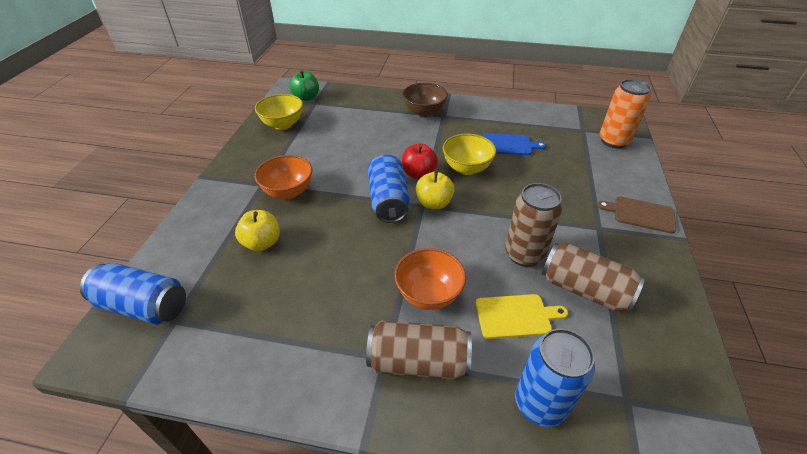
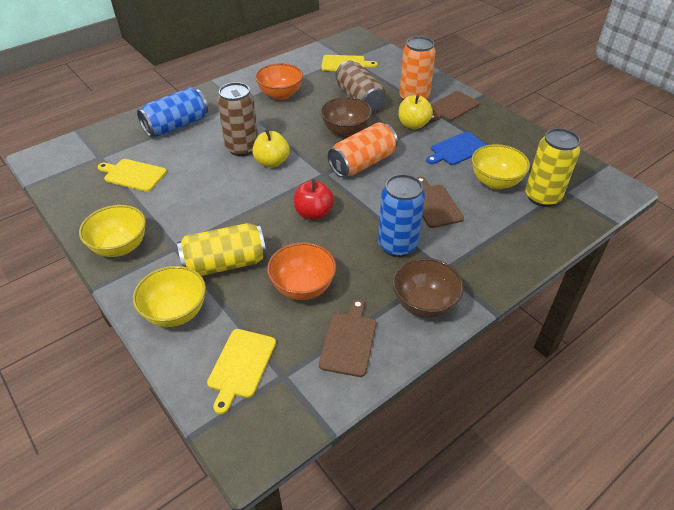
blue can: 3 -> 2
brown bowl: 1 -> 2
brown can: 3 -> 2
brown cutting board: 1 -> 3
green apple: 1 -> 0
orange can: 1 -> 2
yellow bowl: 2 -> 3
yellow can: 0 -> 2
yellow cutting board: 1 -> 3

